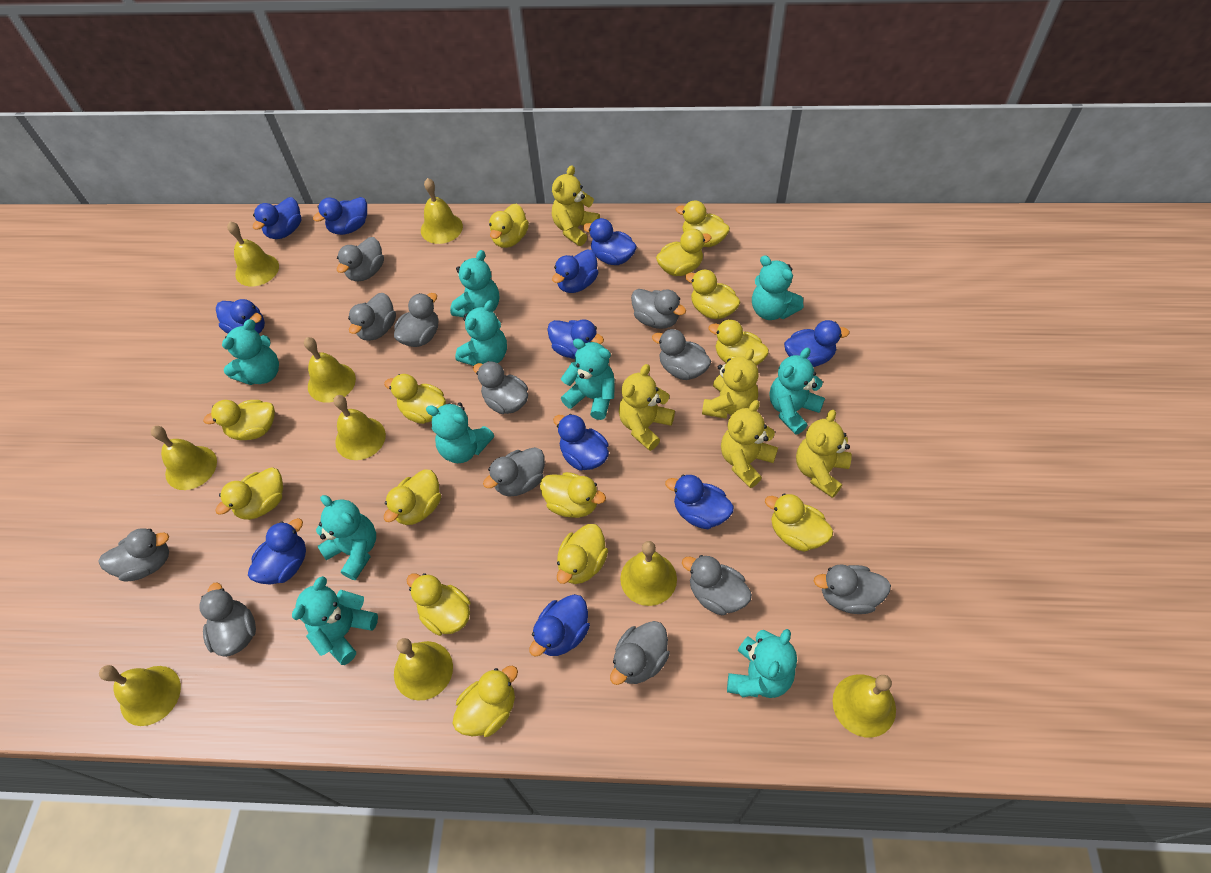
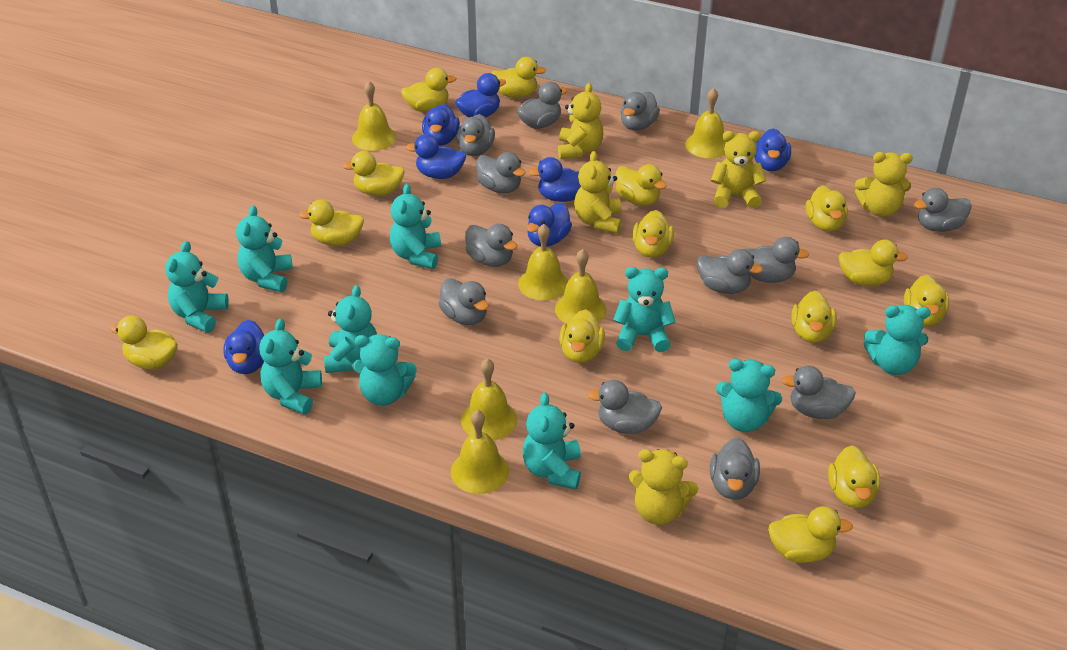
blue duck: 11 -> 7
yellow bell: 9 -> 6

